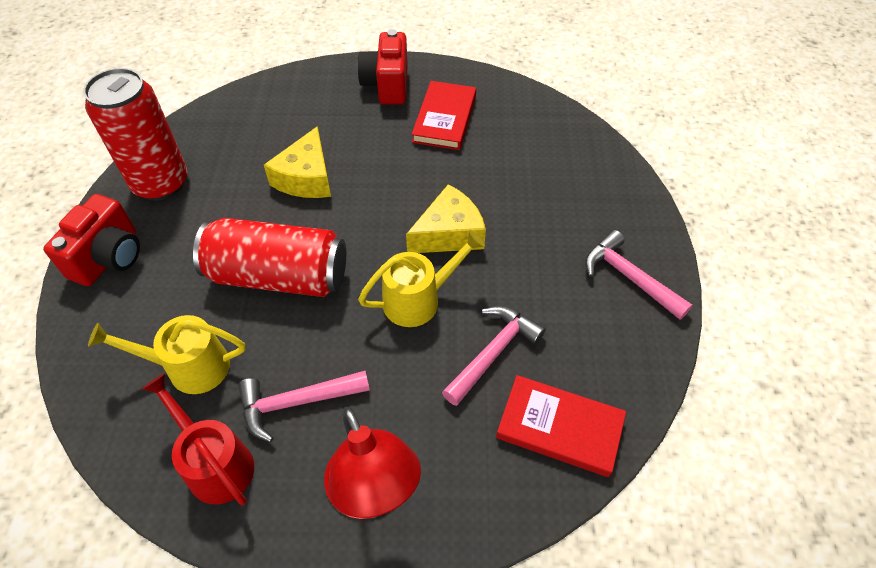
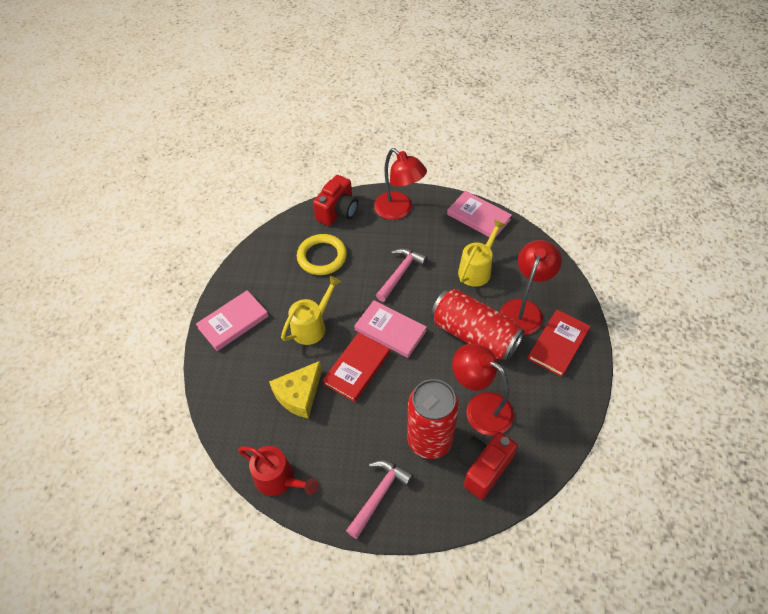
pink book: 0 -> 3
pink hammer: 3 -> 2
red lamp: 1 -> 3
yellow cheese: 2 -> 1
yellow ring: 0 -> 1

